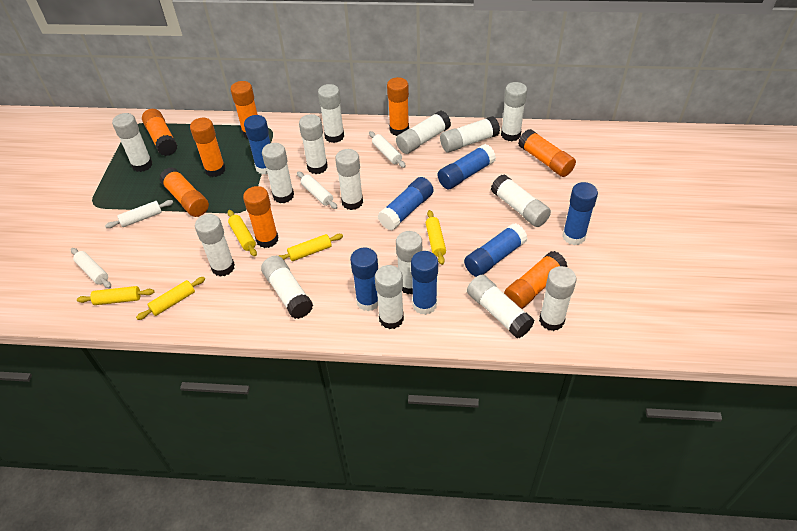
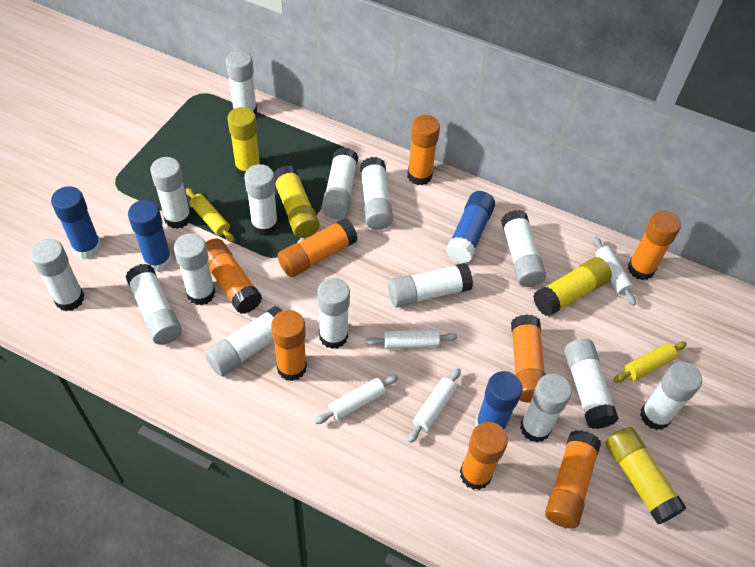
blue glue stick: 7 -> 4
yellow glue stick: 0 -> 4
yellow rolling pin: 5 -> 2

